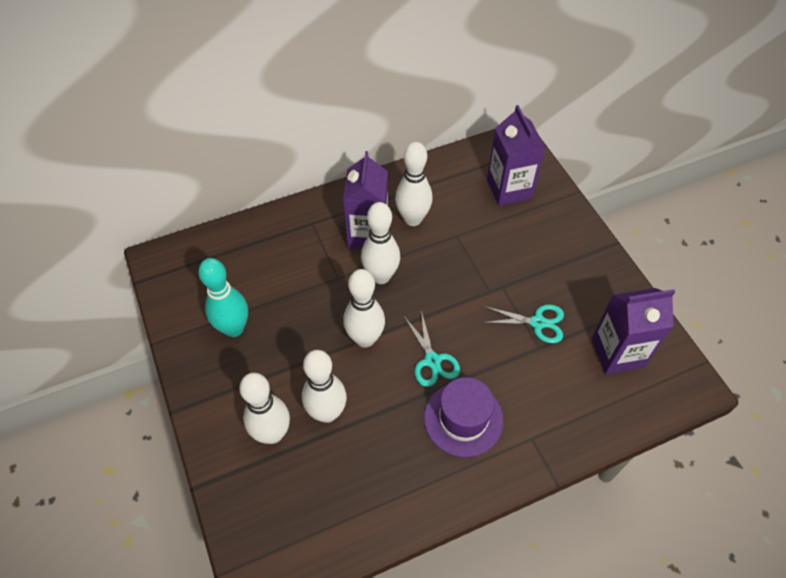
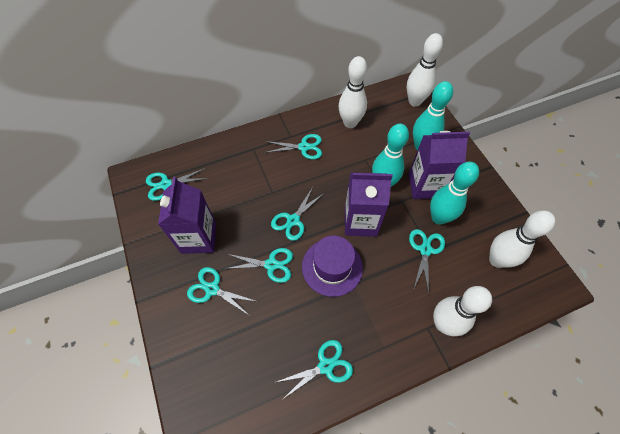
turquoise bowling pin: 1 -> 3
turquoise scissors: 2 -> 7
white bowling pin: 5 -> 4

